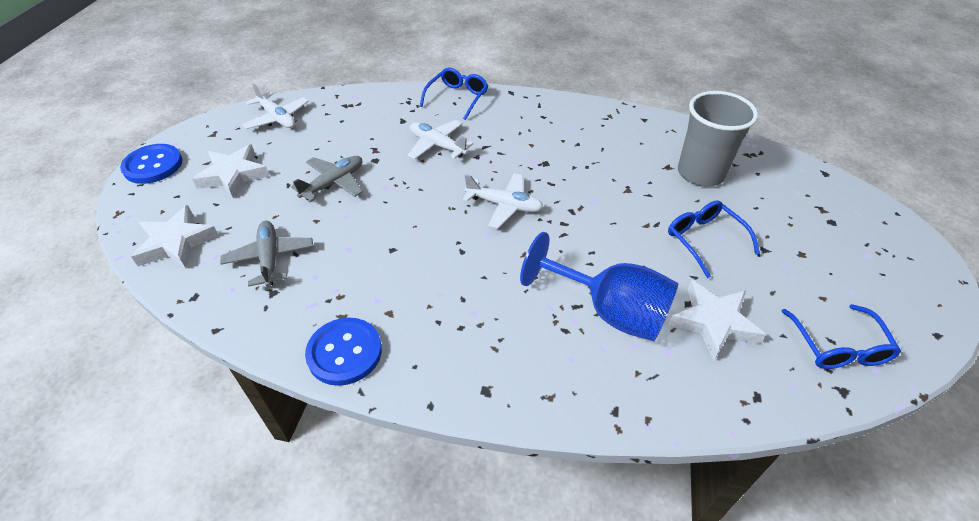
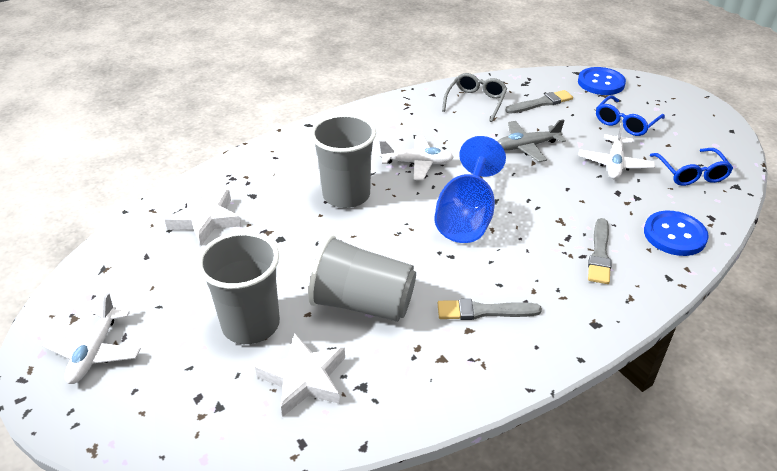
blue glasses: 3 -> 2
grey brush: 0 -> 3
grey cup: 1 -> 3
grey glasses: 0 -> 1
grey plane: 2 -> 1
white star: 3 -> 2

